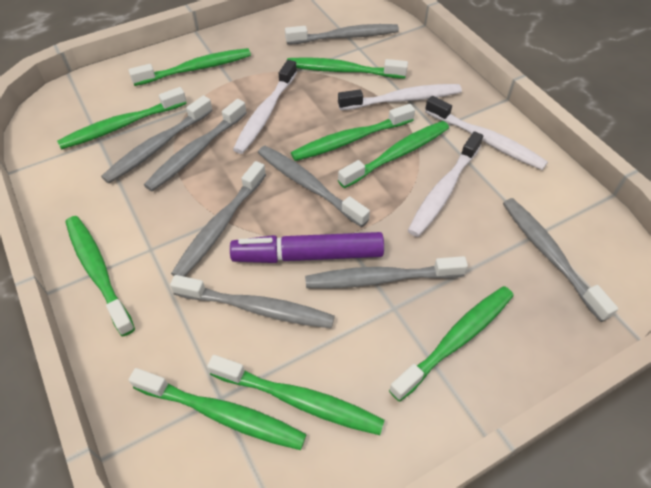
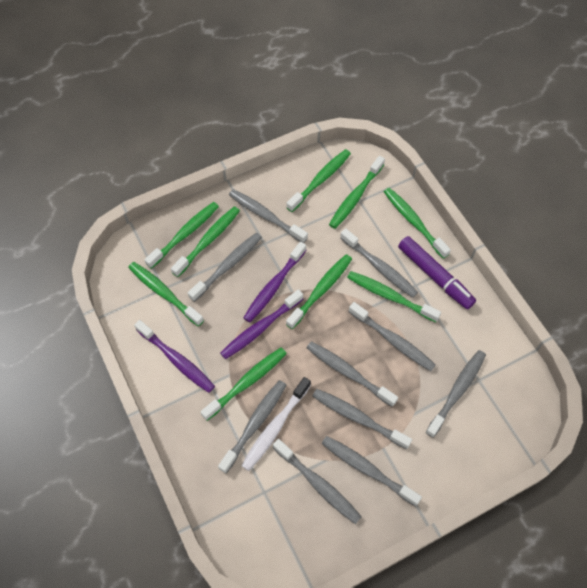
grey toothbrush: 8 -> 10
purple toothbrush: 0 -> 3
white toothbrush: 4 -> 1

